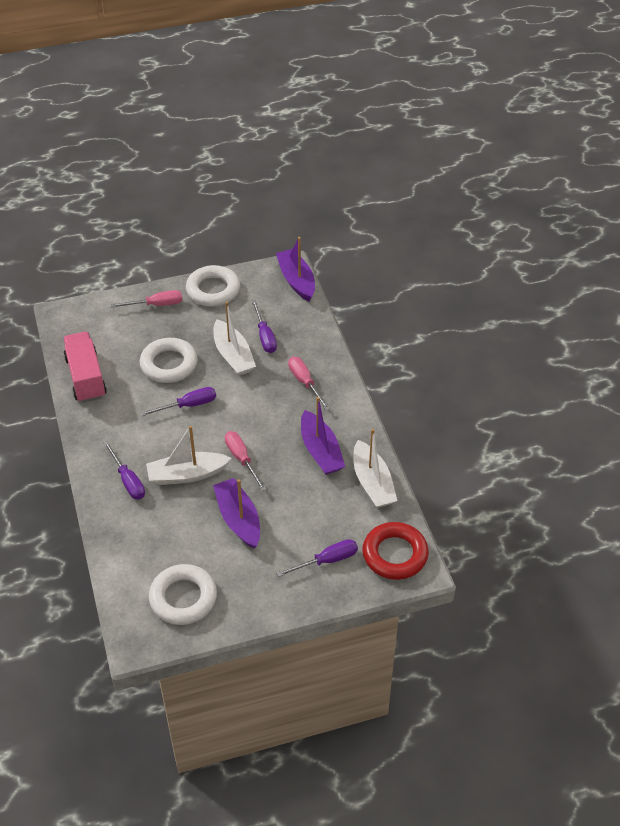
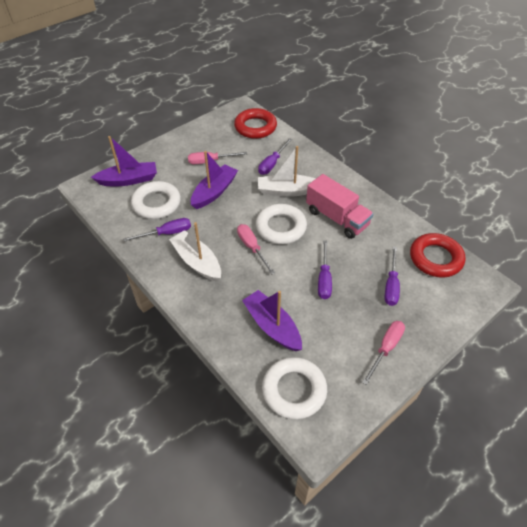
red ring: 1 -> 2
white boat: 3 -> 2

